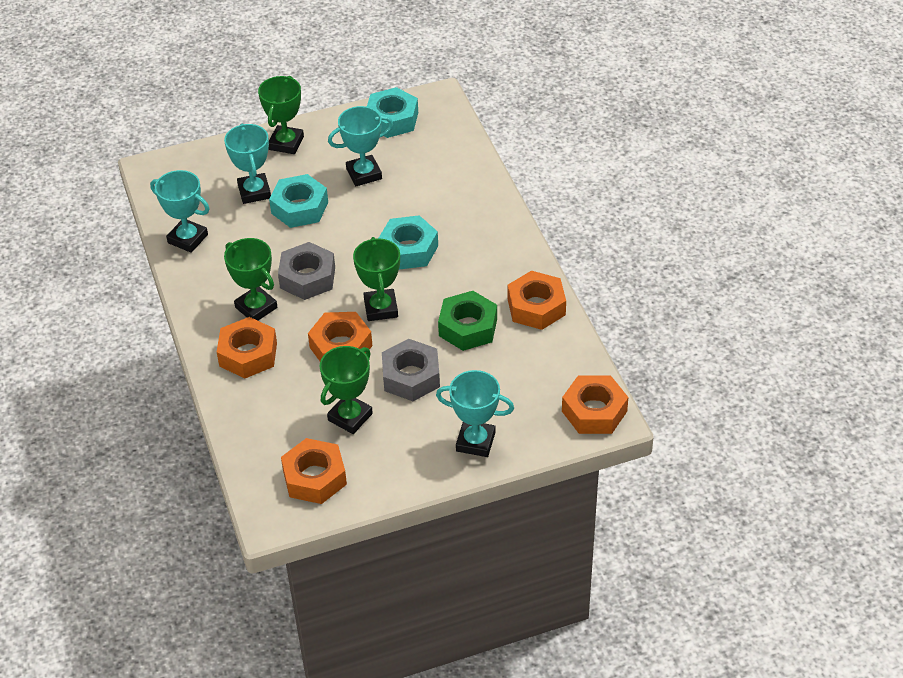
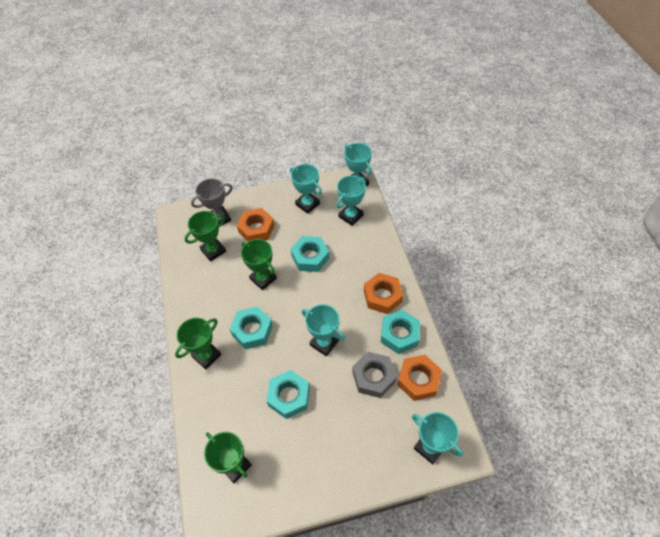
green nut: 1 -> 0
grey nut: 2 -> 1
grey trophy: 0 -> 1
orange nut: 5 -> 3
turquoise nut: 3 -> 4
turquoise trophy: 4 -> 5

